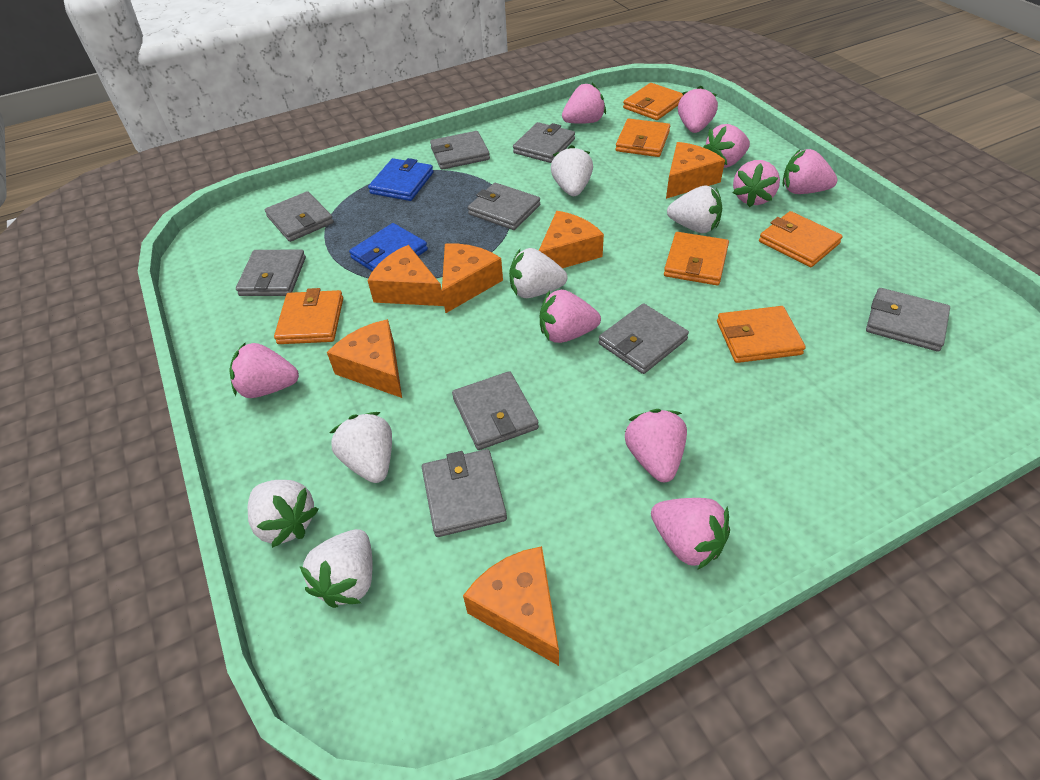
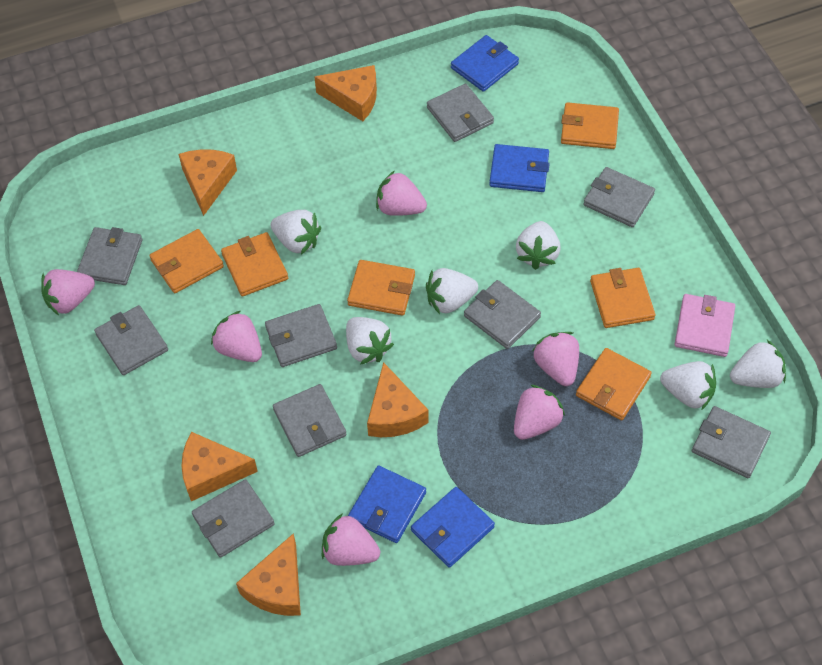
blue wallet: 2 -> 4
orange cheese: 6 -> 5
pink strawberry: 9 -> 6
pink wallet: 0 -> 1

